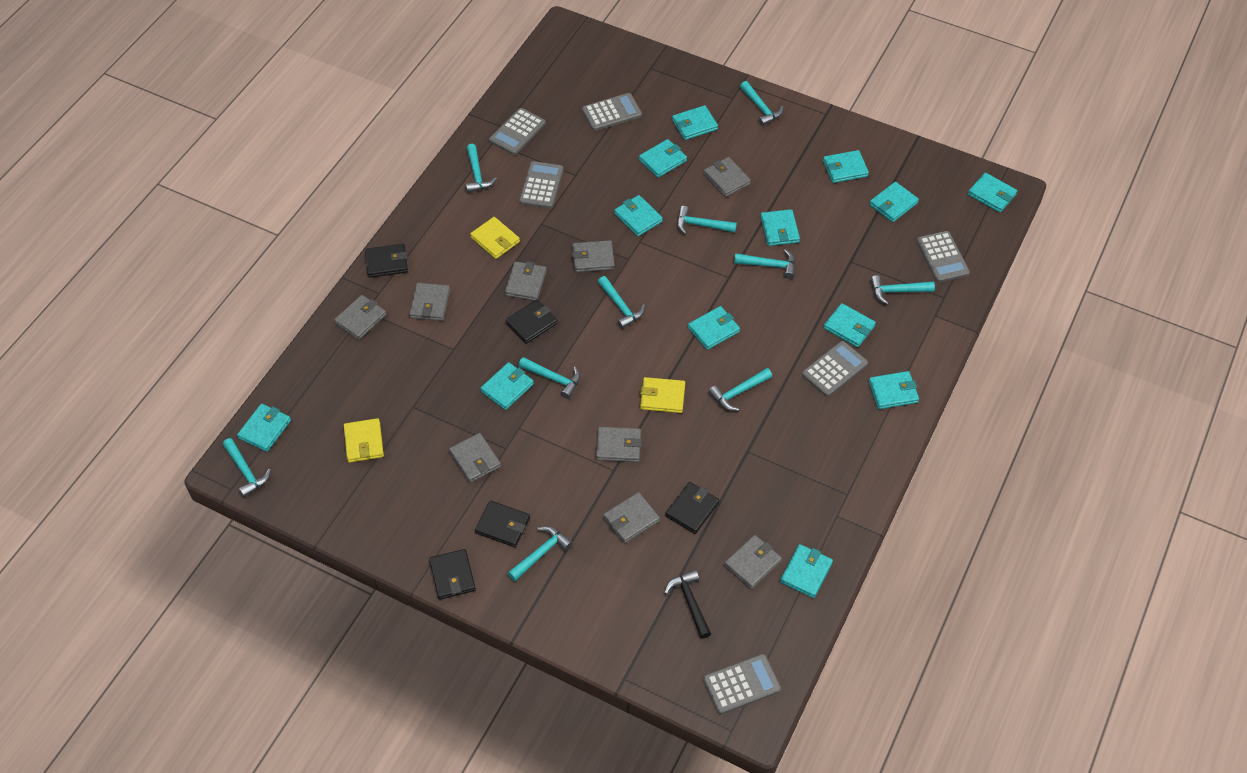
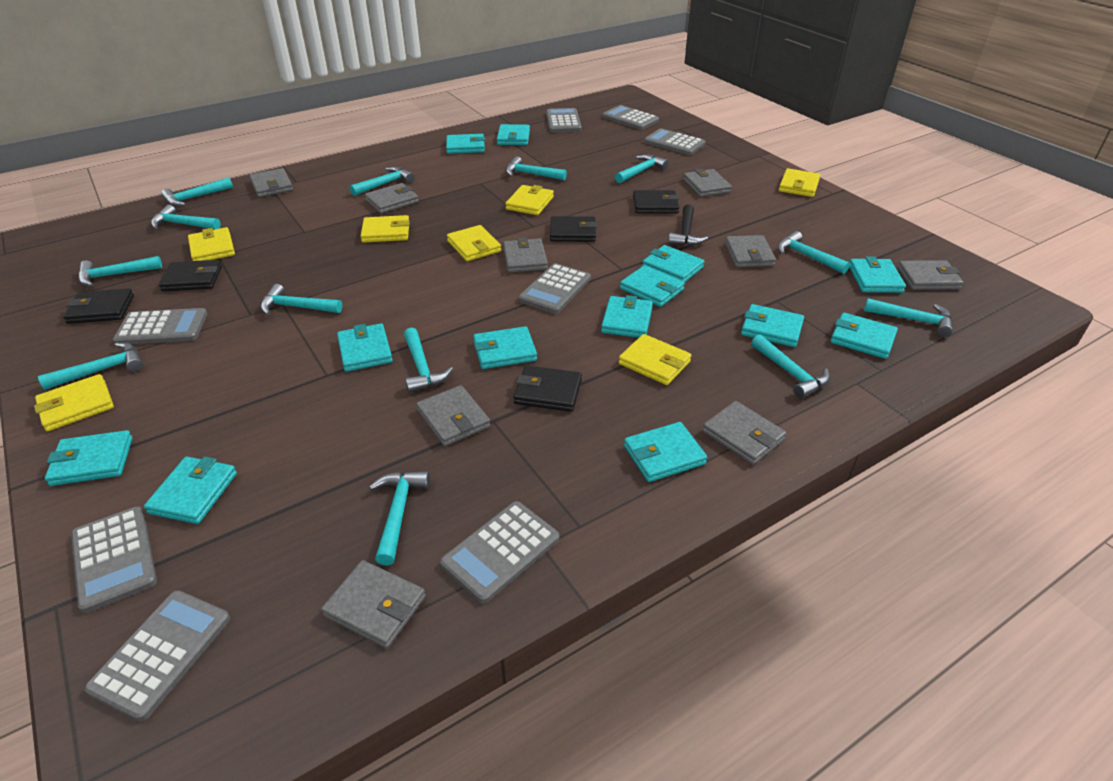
grey calculator: 6 -> 8
turquoise hammer: 10 -> 13
yellow wallet: 3 -> 7

